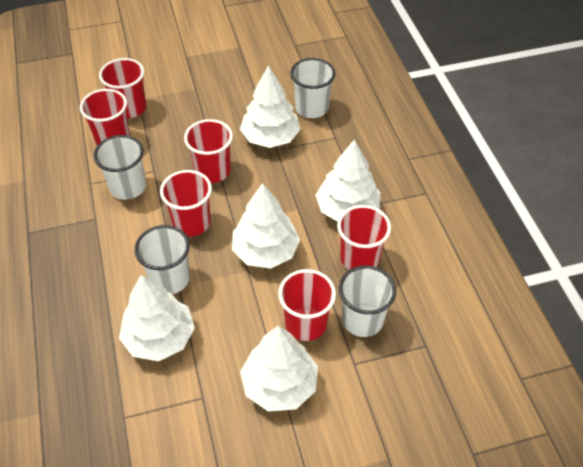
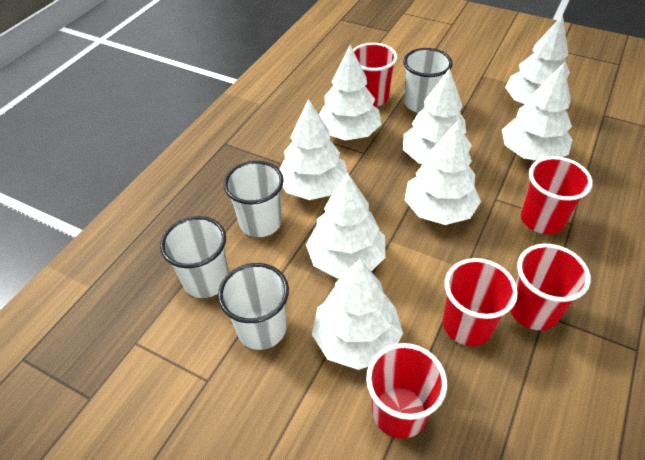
red cup: 6 -> 5
white tree: 5 -> 8

